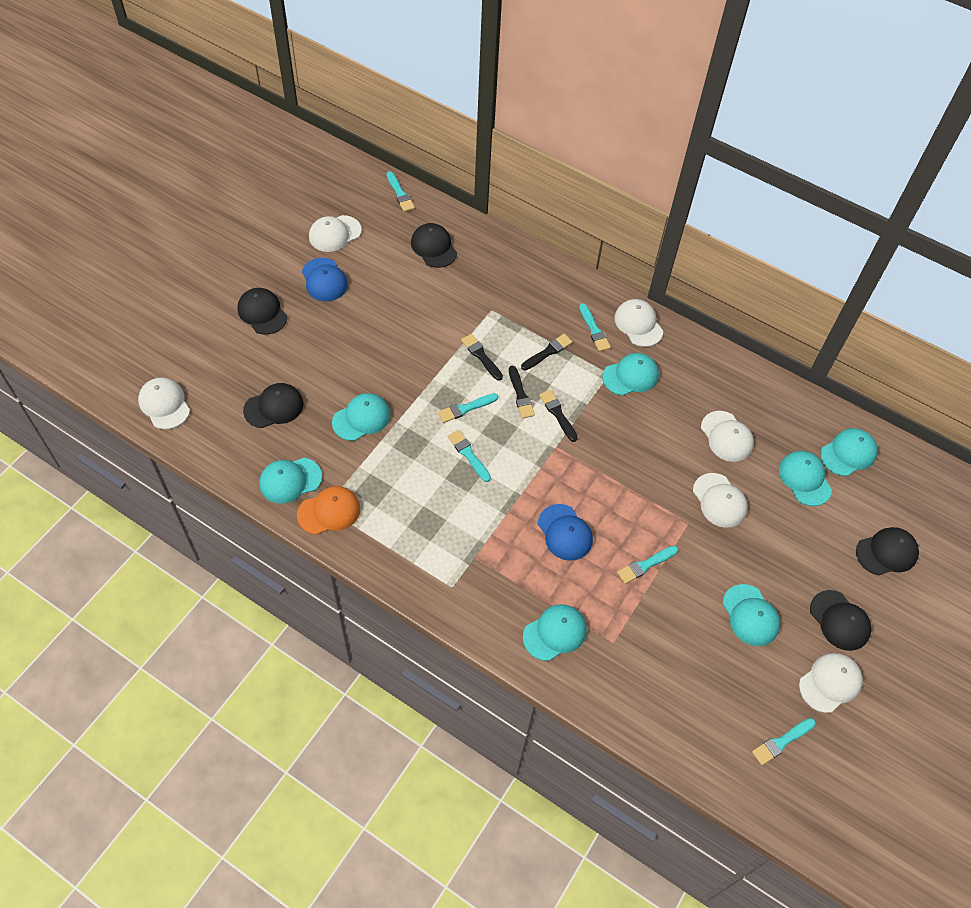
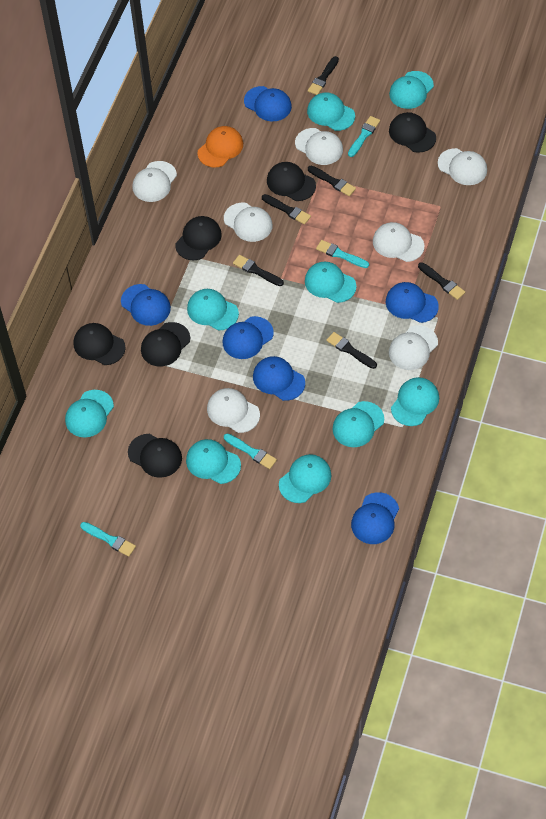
black brush: 4 -> 6
black cap: 5 -> 6
blue cap: 2 -> 6
turquoise brush: 6 -> 4
turquoise cap: 7 -> 9
white cap: 6 -> 7

